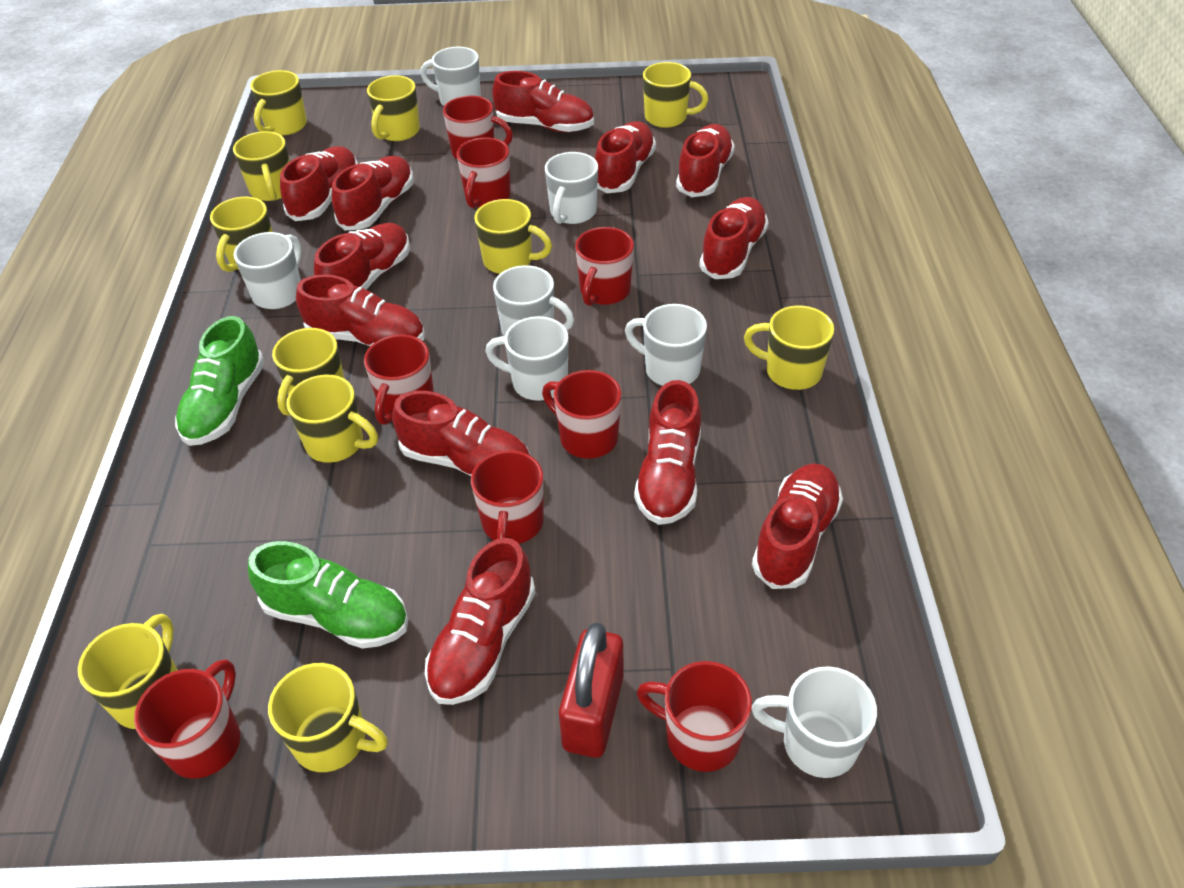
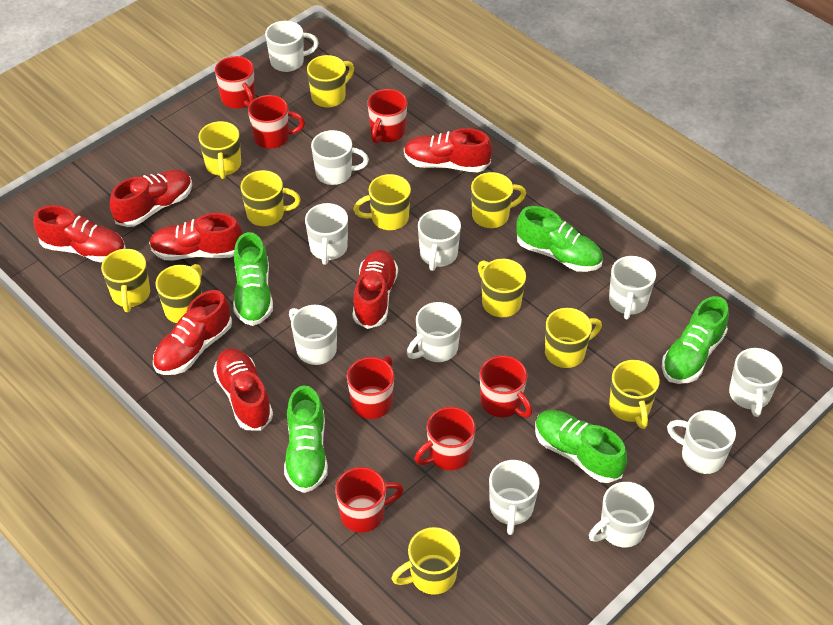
green shoe: 2 -> 5
red mug: 8 -> 7
red padlock: 1 -> 0
red shoe: 12 -> 7
white mug: 7 -> 11

